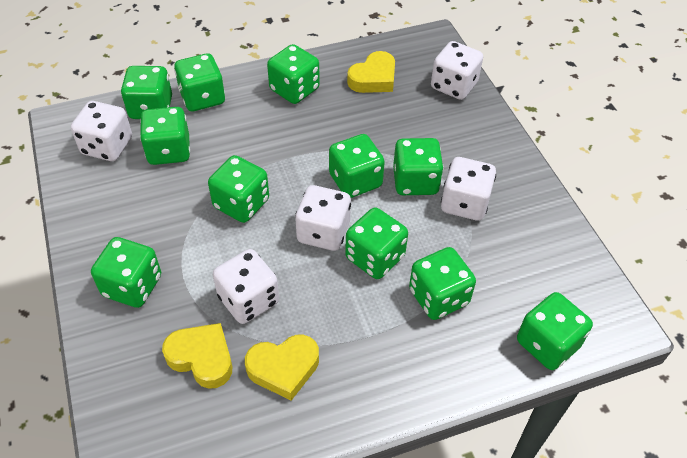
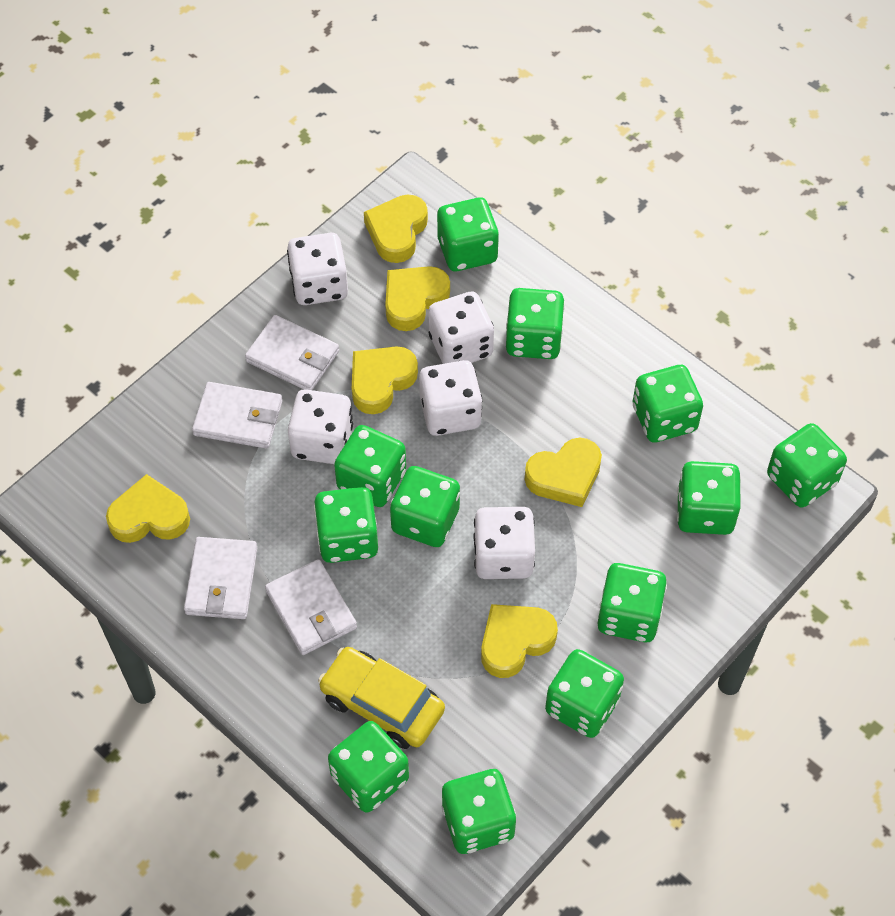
green dice: 11 -> 12
white wallet: 0 -> 4
yellow car: 0 -> 1
yellow heart: 3 -> 6

